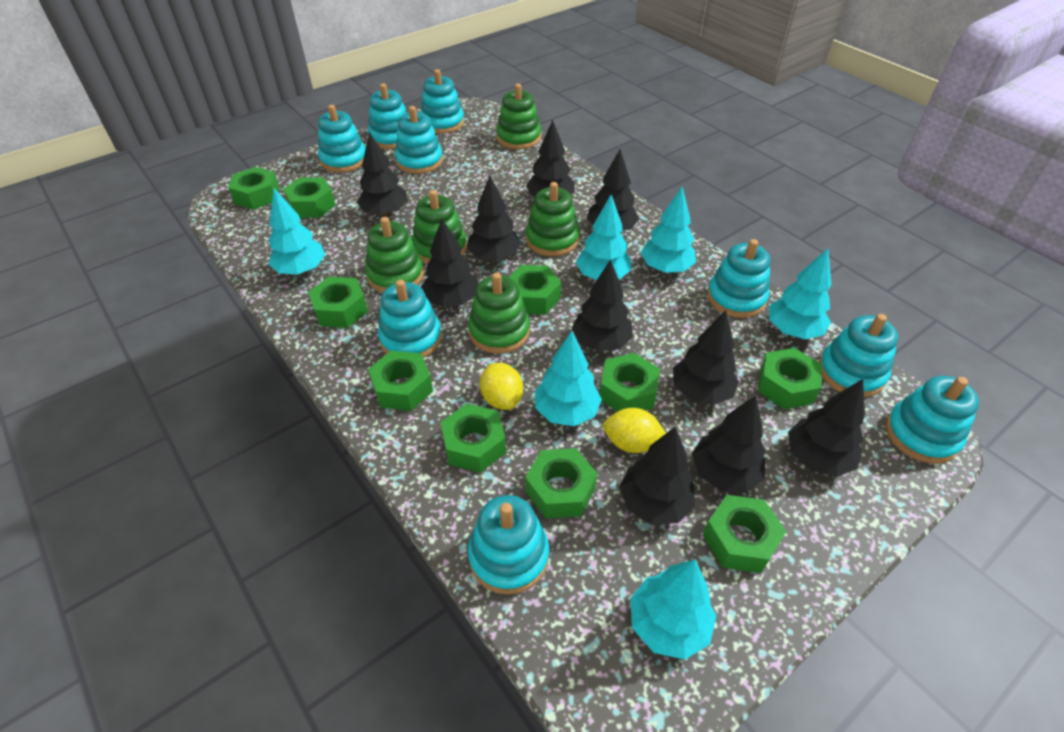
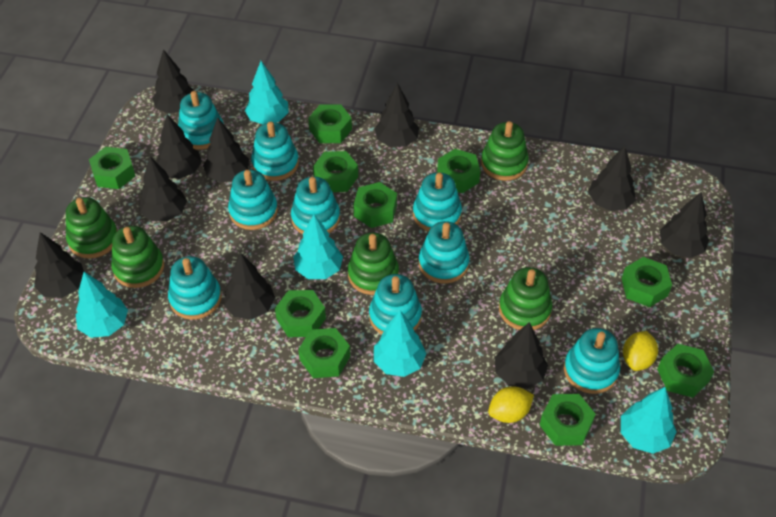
turquoise tree: 6 -> 5

